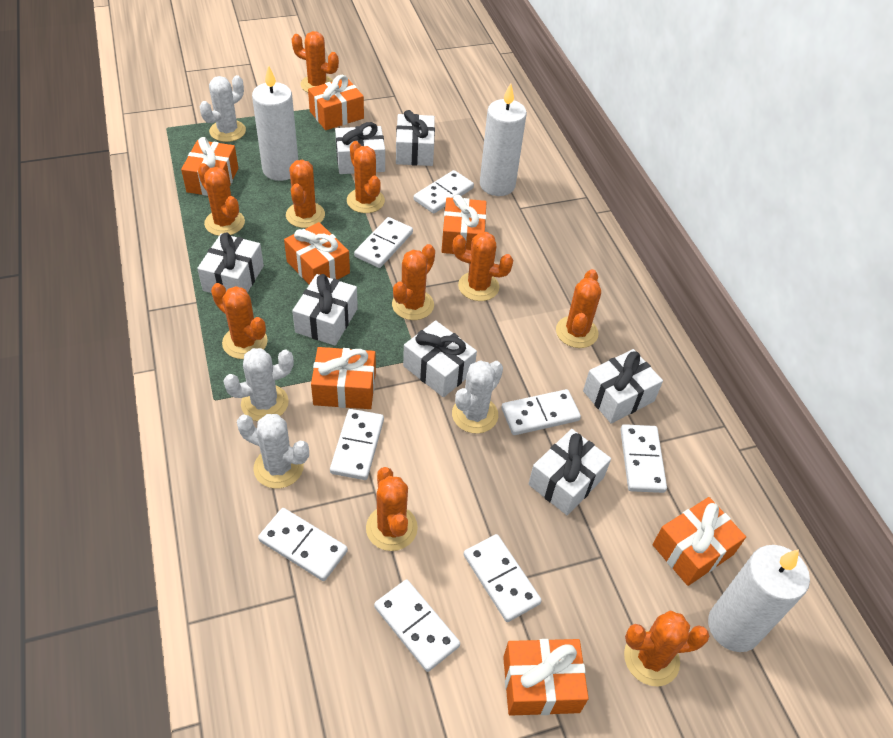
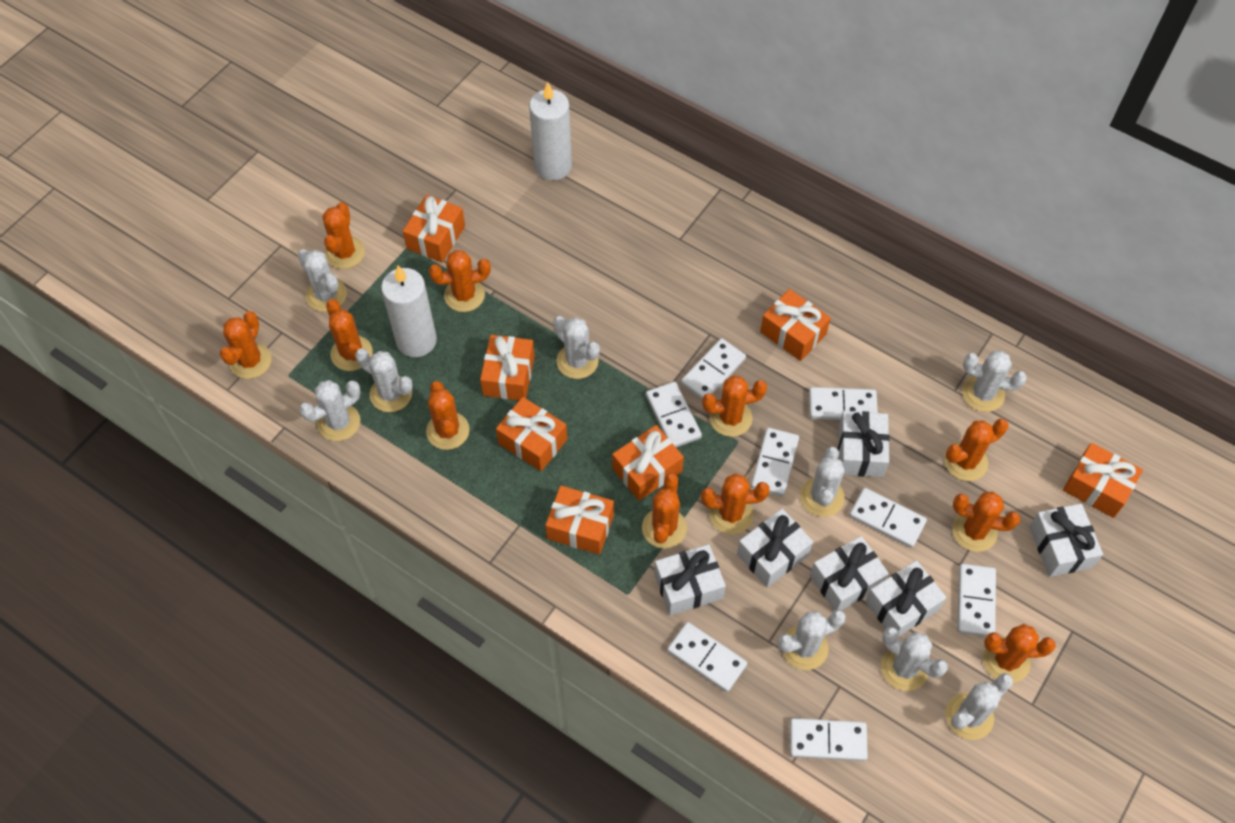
orange cactus: 10 -> 11
white cactus: 4 -> 9
white candle: 3 -> 2
white gift: 7 -> 6

